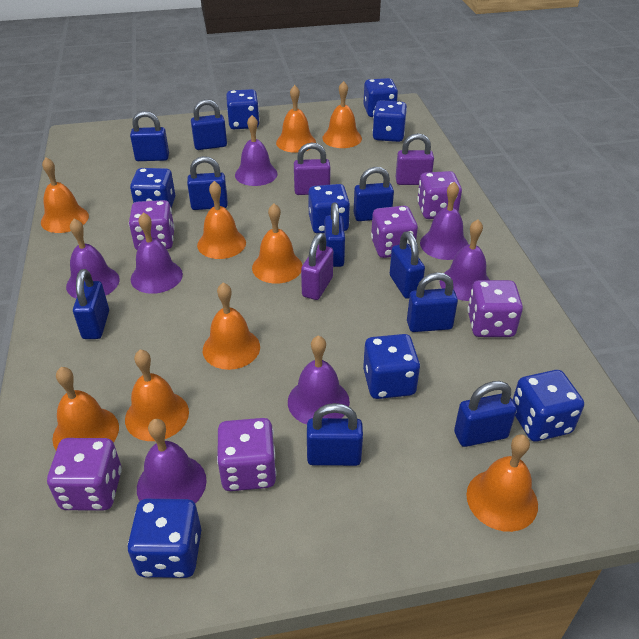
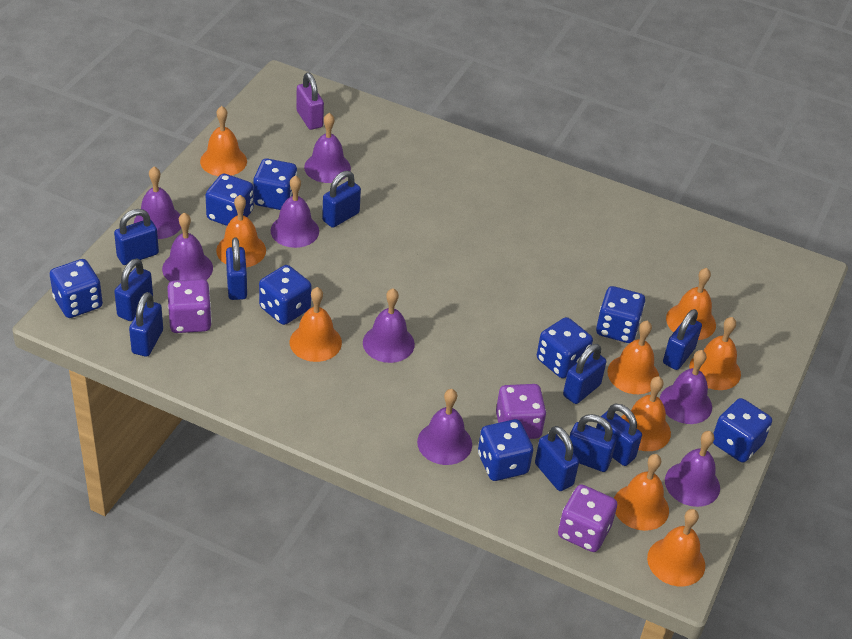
purple bell: 7 -> 8
purple dice: 6 -> 3
purple padlock: 3 -> 1

